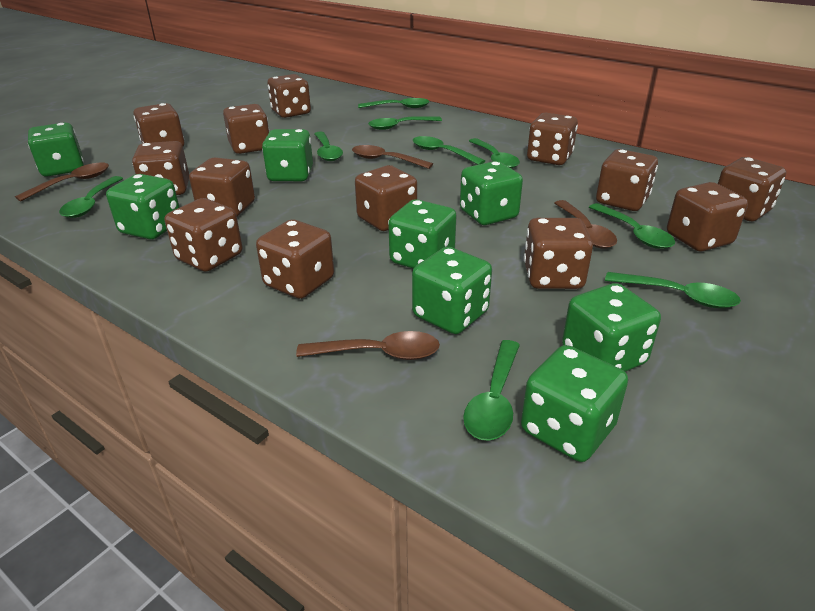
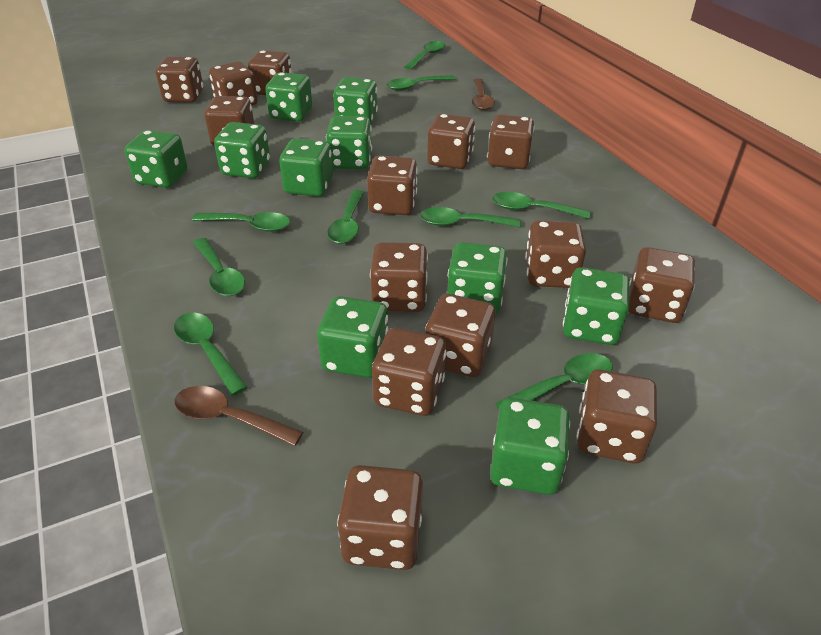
brown dice: 13 -> 14
brown spoon: 4 -> 2
green dice: 8 -> 10

